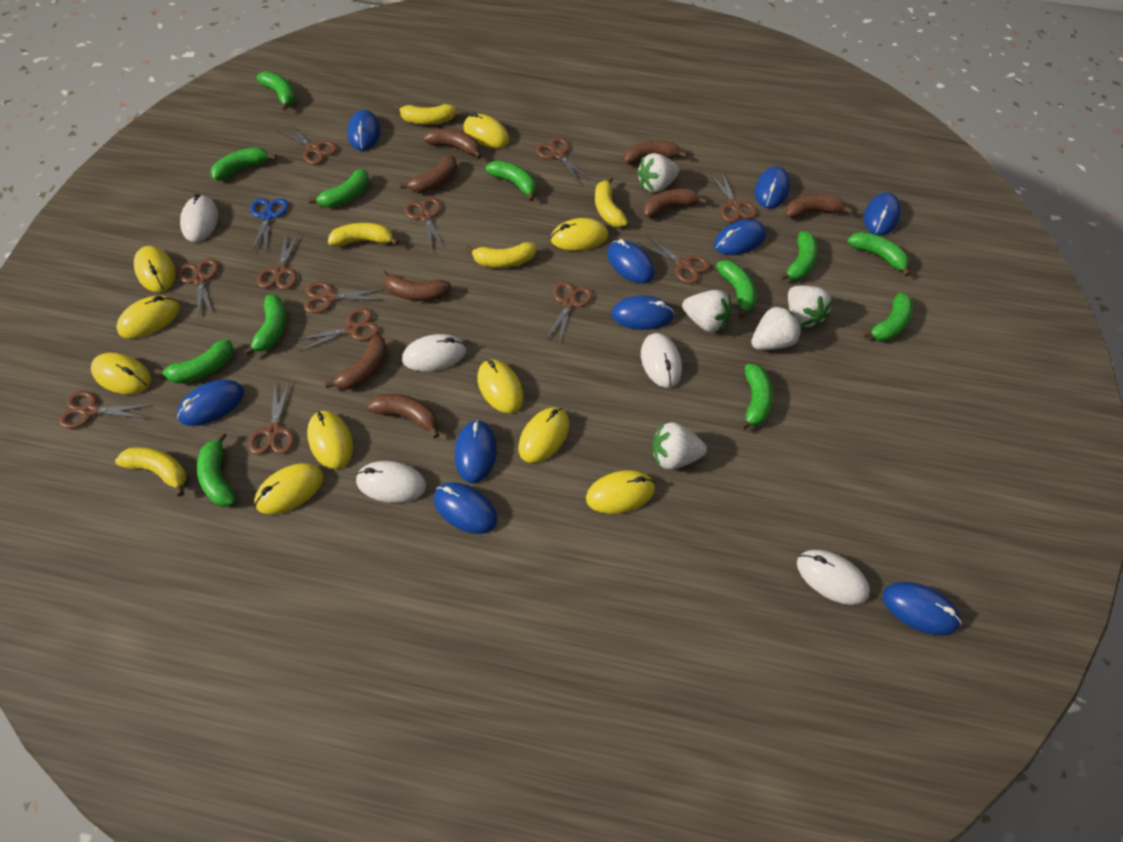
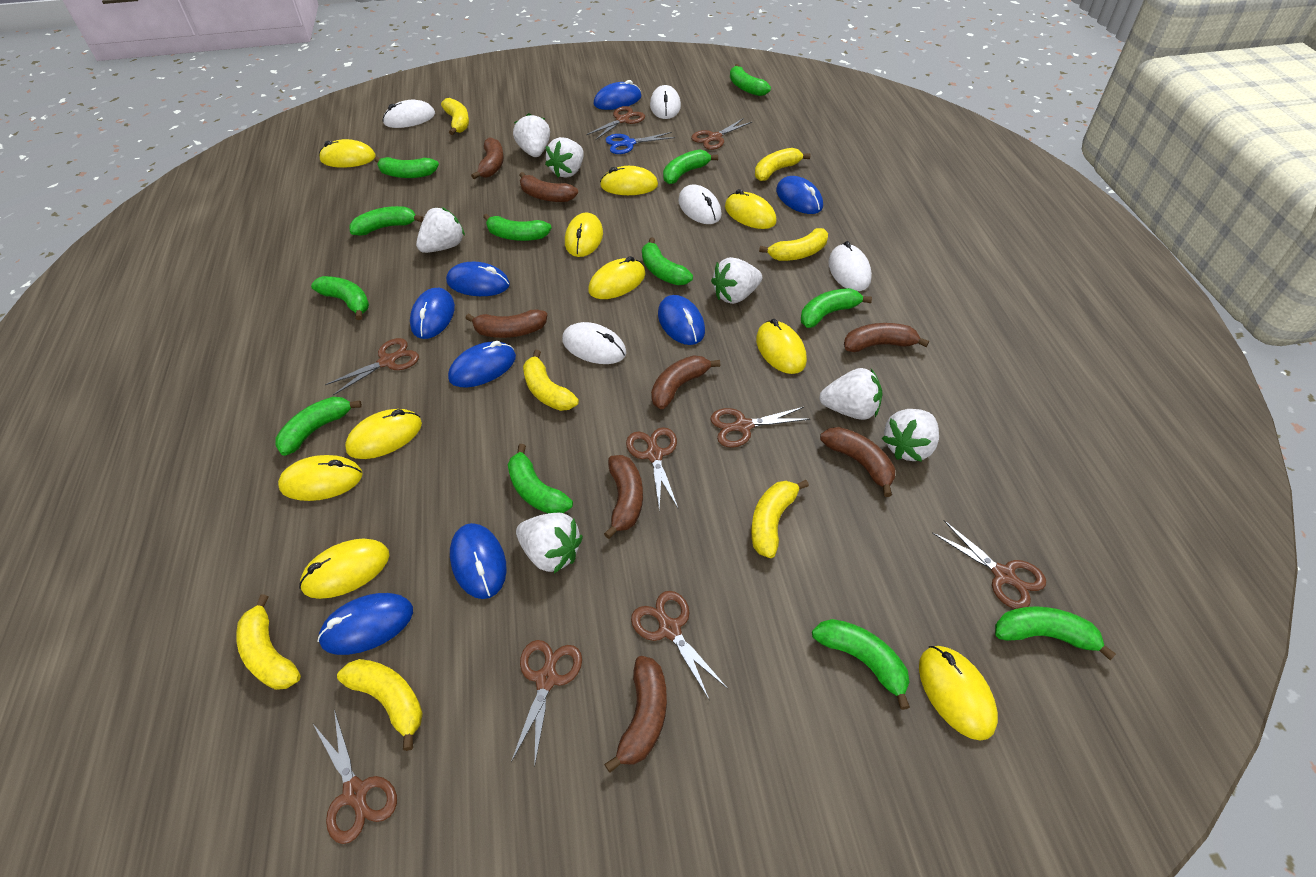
blue mouse: 10 -> 8
brown scissors: 12 -> 9
white strawberry: 5 -> 7
yellow banana: 5 -> 7

